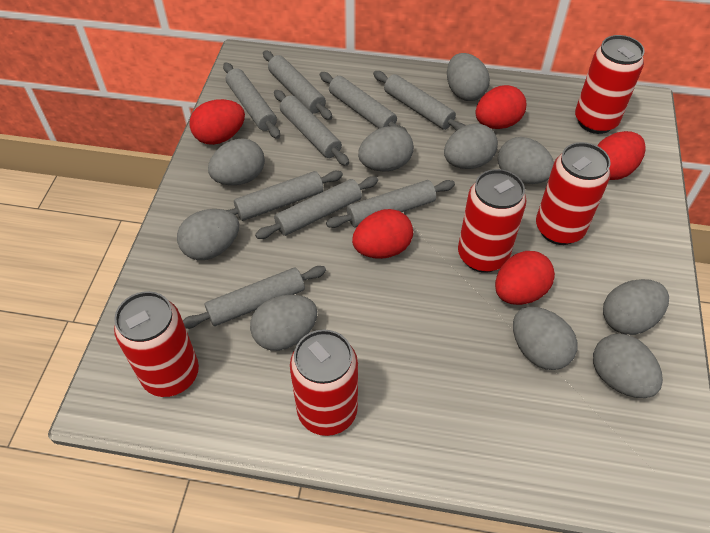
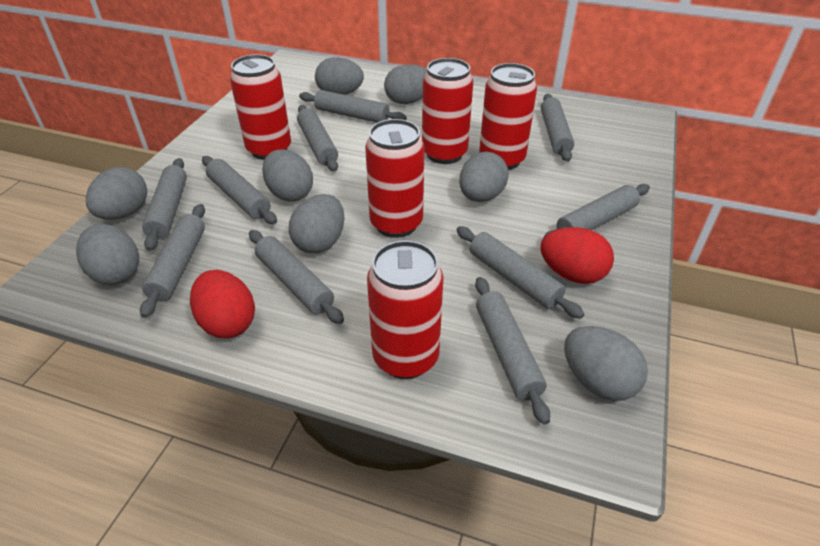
grey egg: 10 -> 8
grey rolling pin: 9 -> 10
red egg: 5 -> 2

